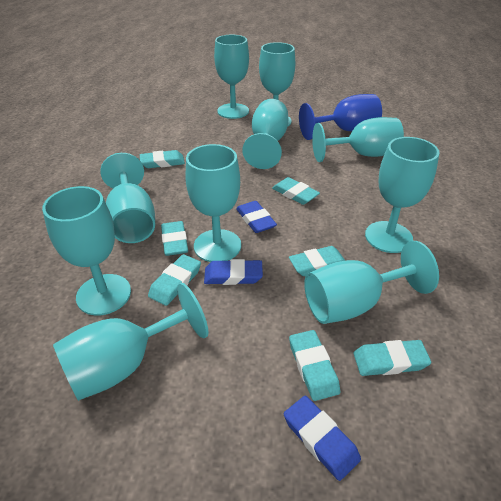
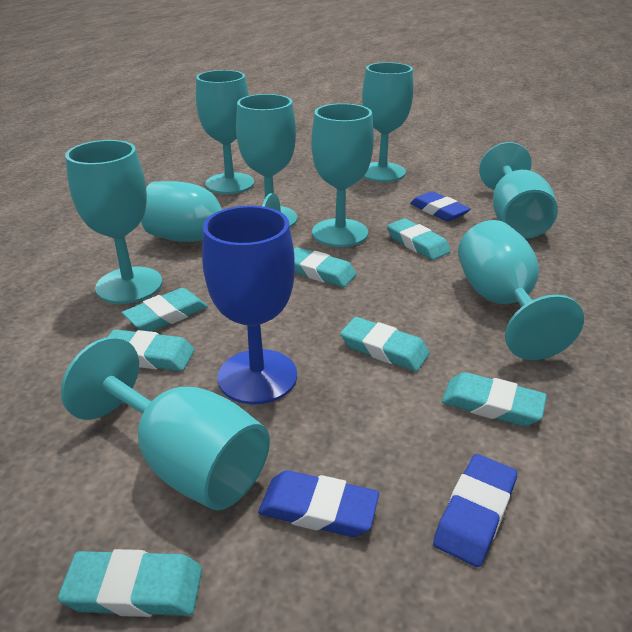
turquoise goblet: 10 -> 9

